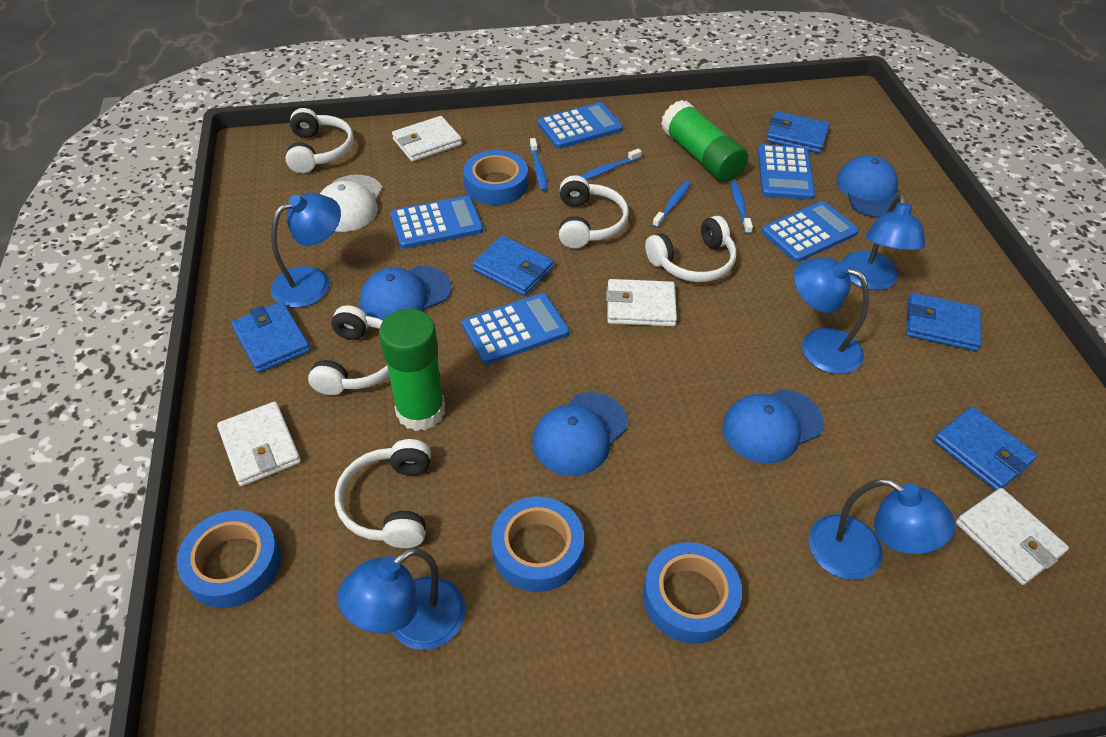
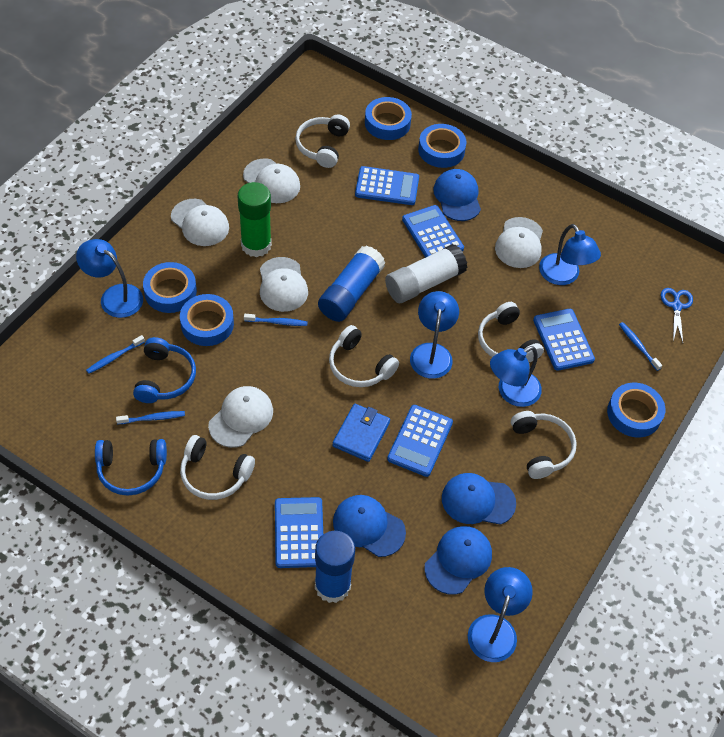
blue glue stick: 0 -> 2
blue headphones: 0 -> 2
blue scissors: 0 -> 1
blue tape: 4 -> 5
blue wallet: 5 -> 1
green glue stick: 2 -> 1
white cap: 1 -> 5
white glue stick: 0 -> 1
white wallet: 4 -> 0

